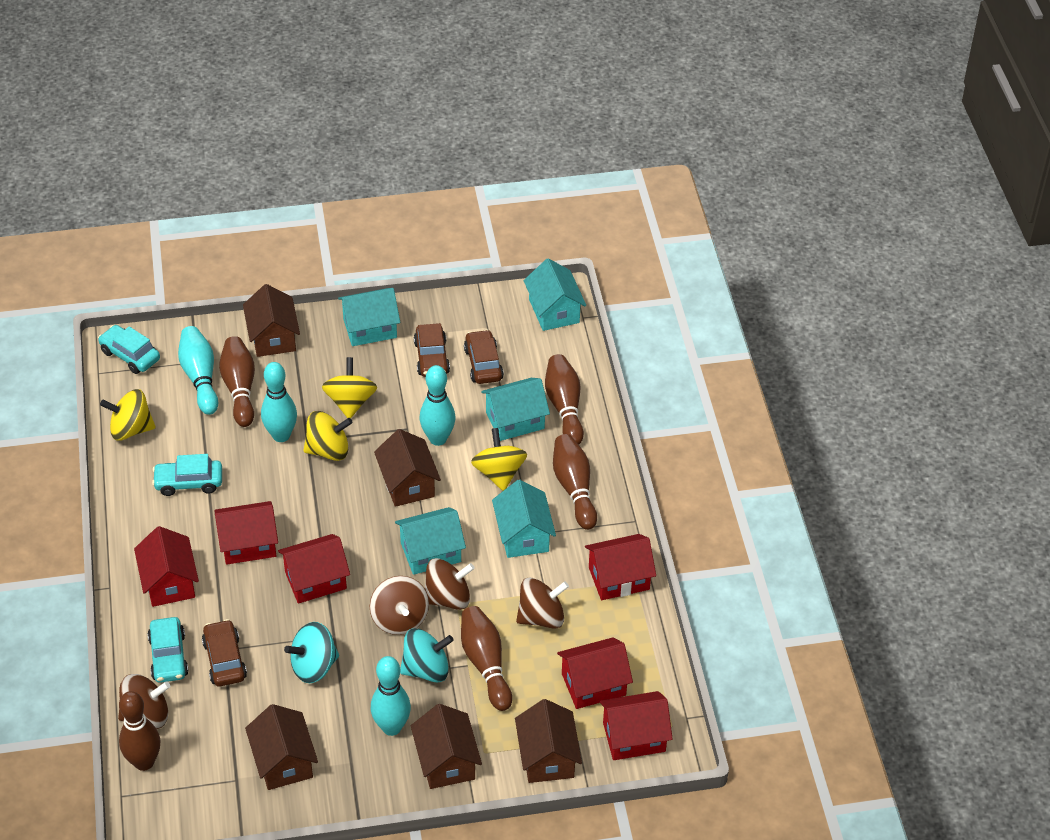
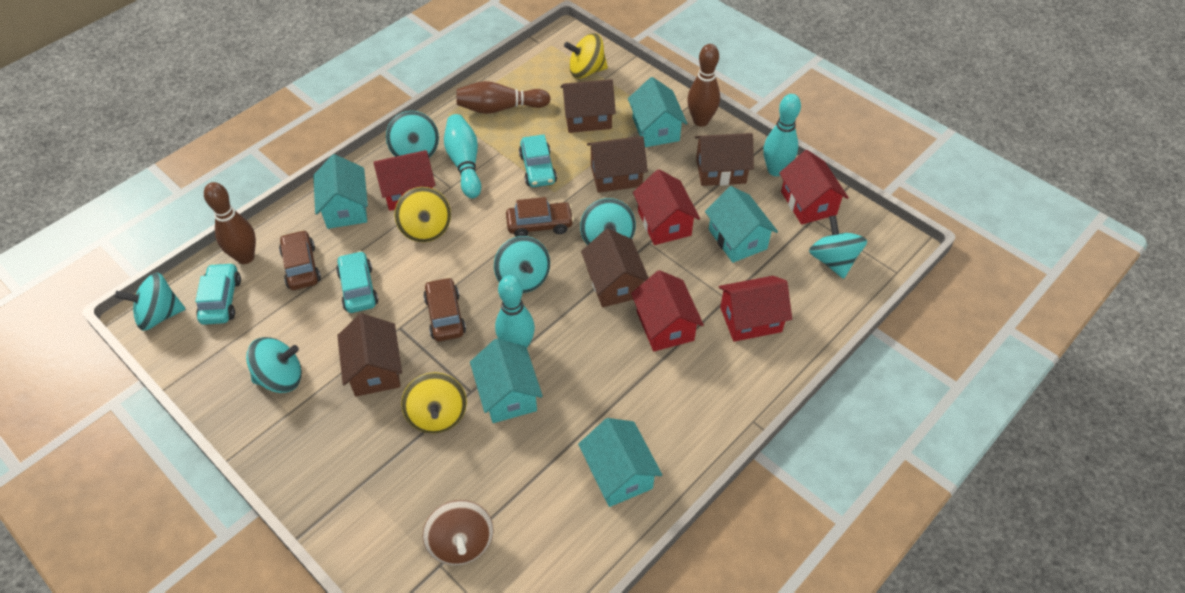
brown bowling pin: 5 -> 3
brown spinning top: 4 -> 1
red house: 6 -> 5
turquoise bowling pin: 4 -> 3
turquoise spinning top: 2 -> 6
yellow spinning top: 4 -> 3

